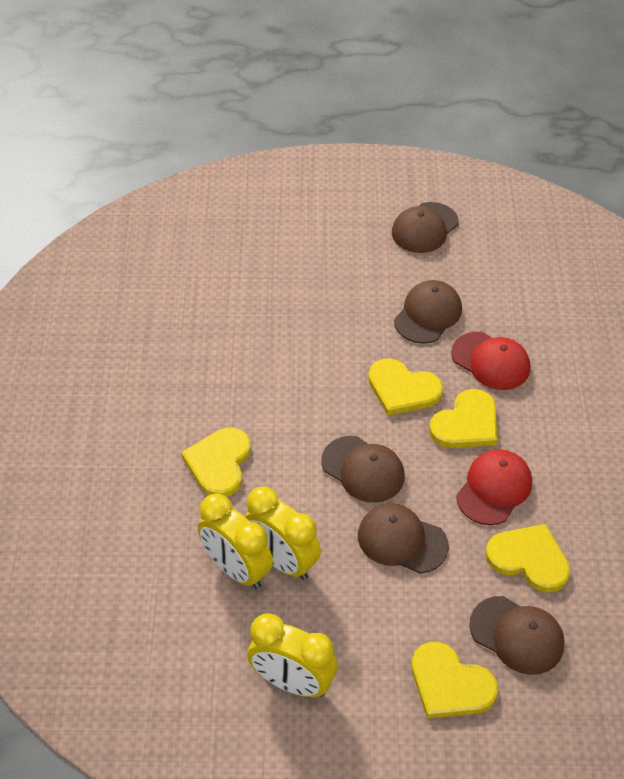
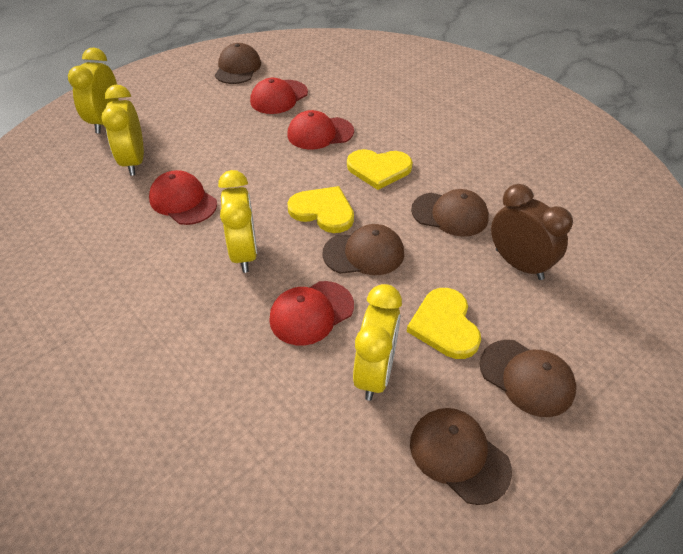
brown clock: 0 -> 1
red cap: 2 -> 4
yellow clock: 3 -> 4
yellow heart: 5 -> 3

